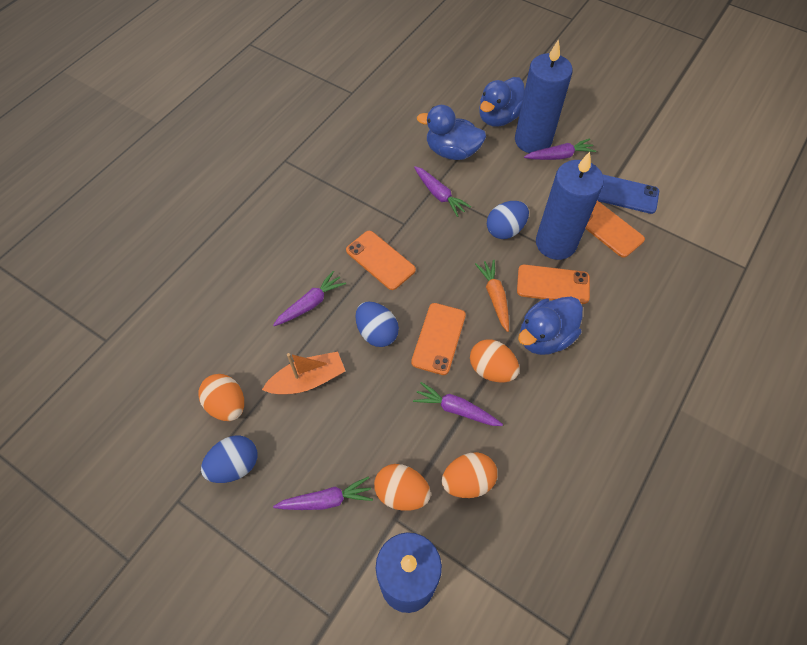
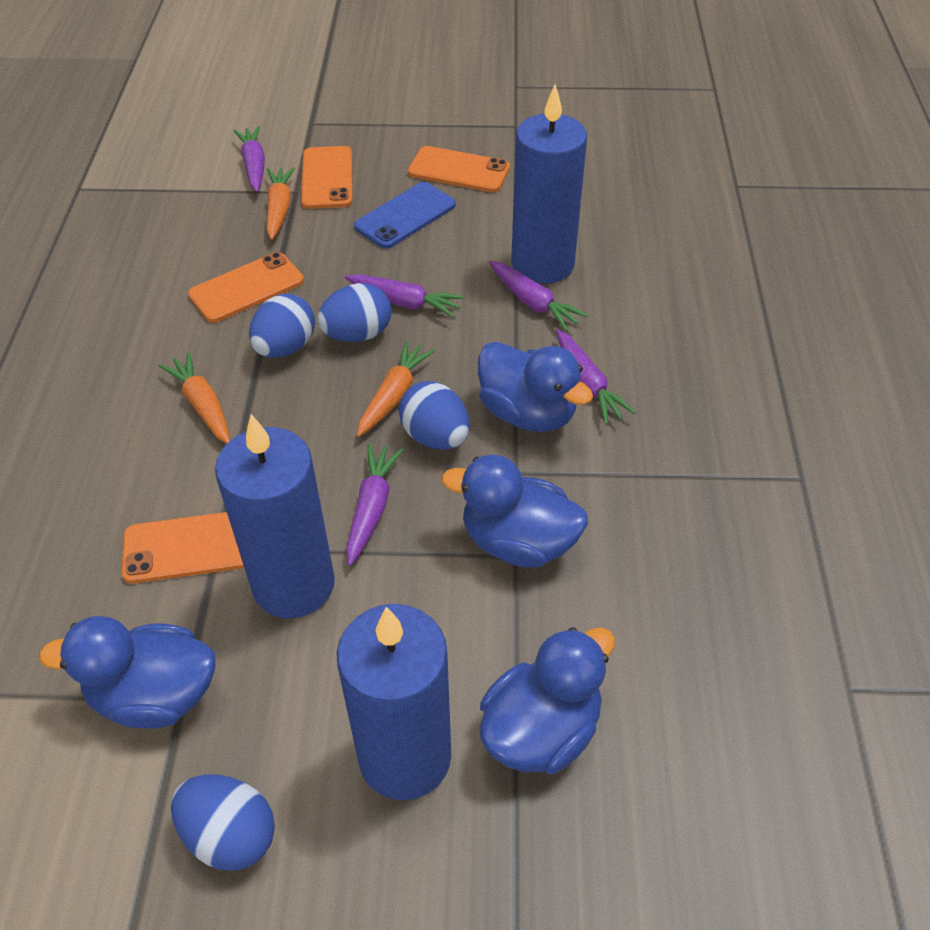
blue duck: 3 -> 4
blue egg: 3 -> 4
orange boat: 1 -> 0
orange carrot: 1 -> 3
orange egg: 4 -> 0

